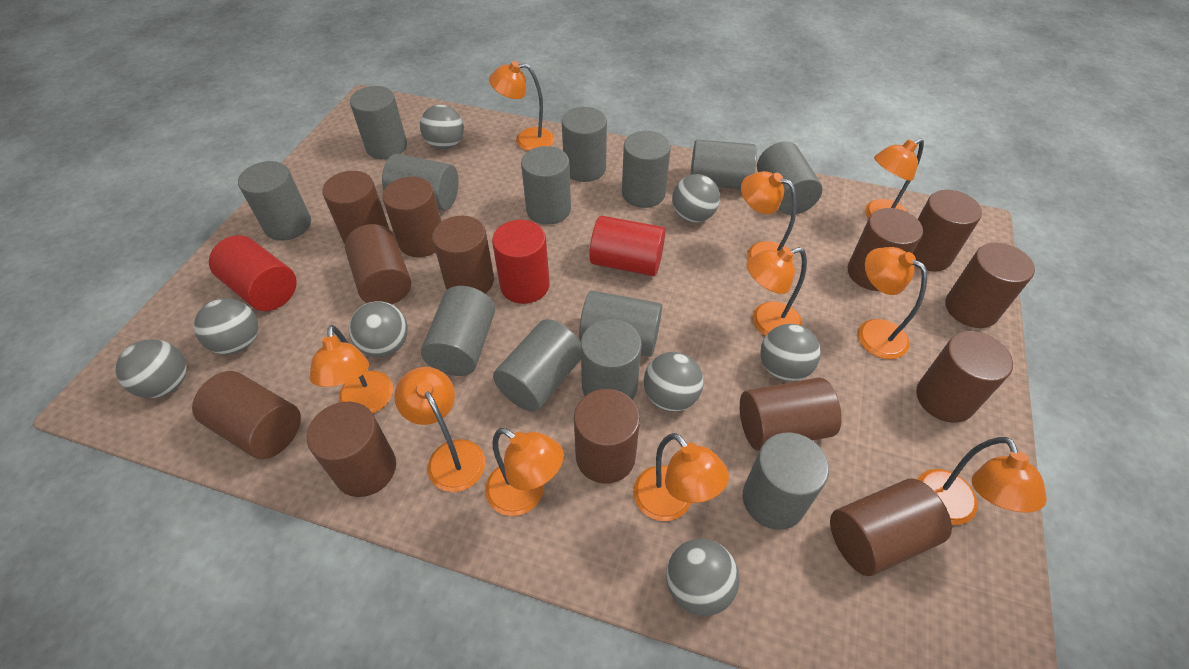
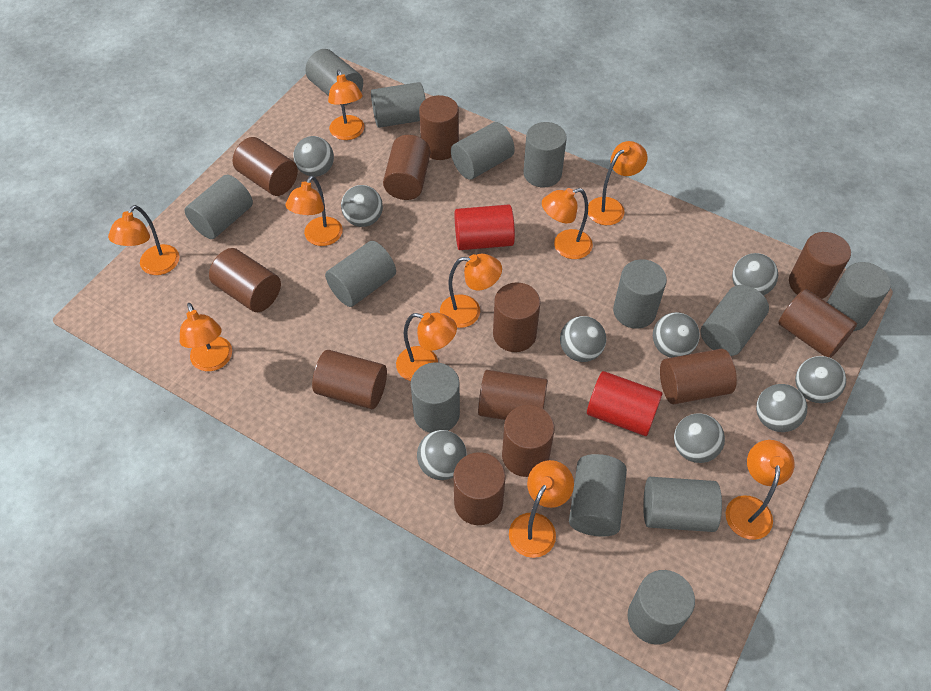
brown cylinder: 13 -> 12
grey ball: 8 -> 9
red cylinder: 3 -> 2

